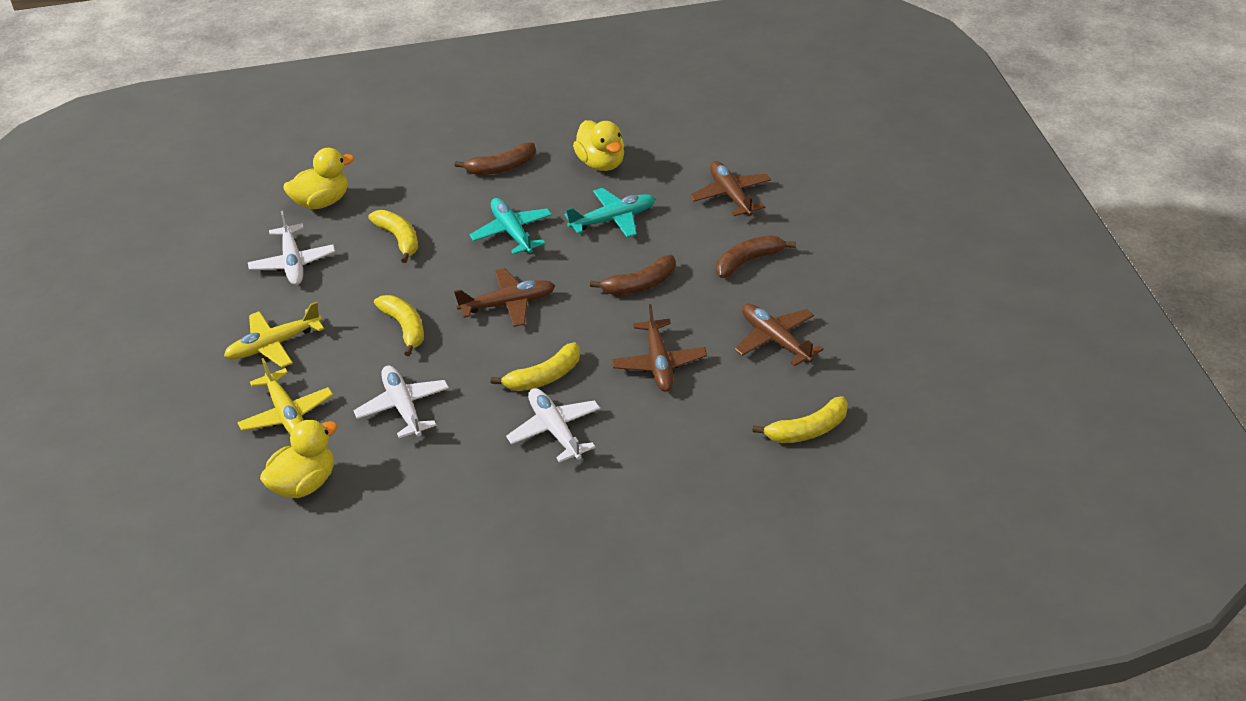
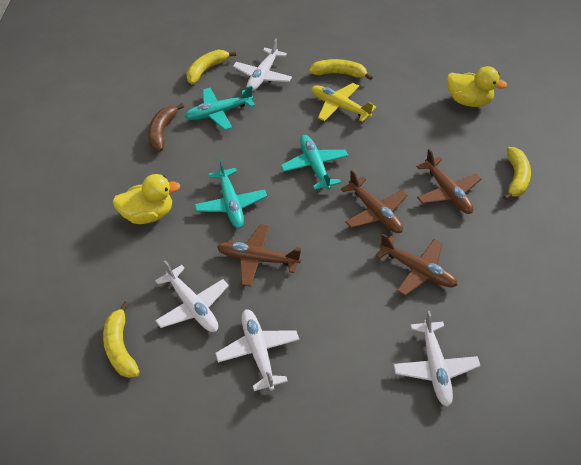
brown banana: 3 -> 1
turquoise plane: 2 -> 3
white plane: 3 -> 4
yellow duck: 3 -> 2
yellow plane: 2 -> 1

